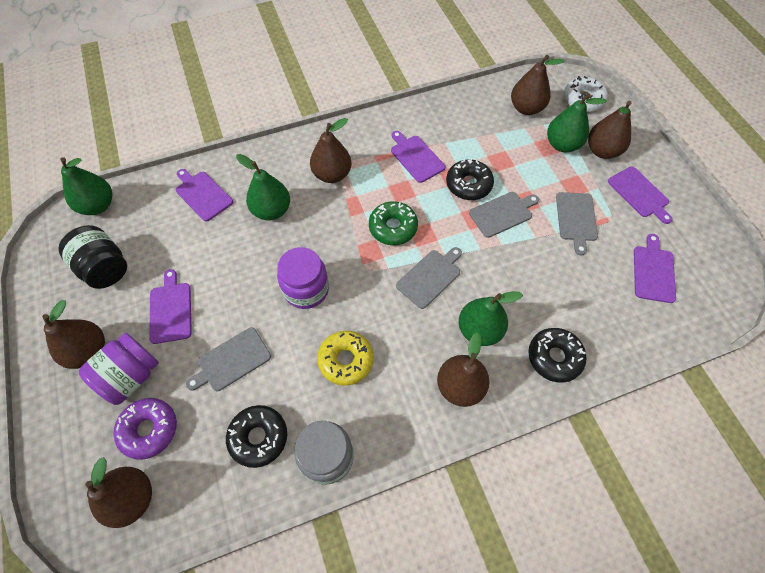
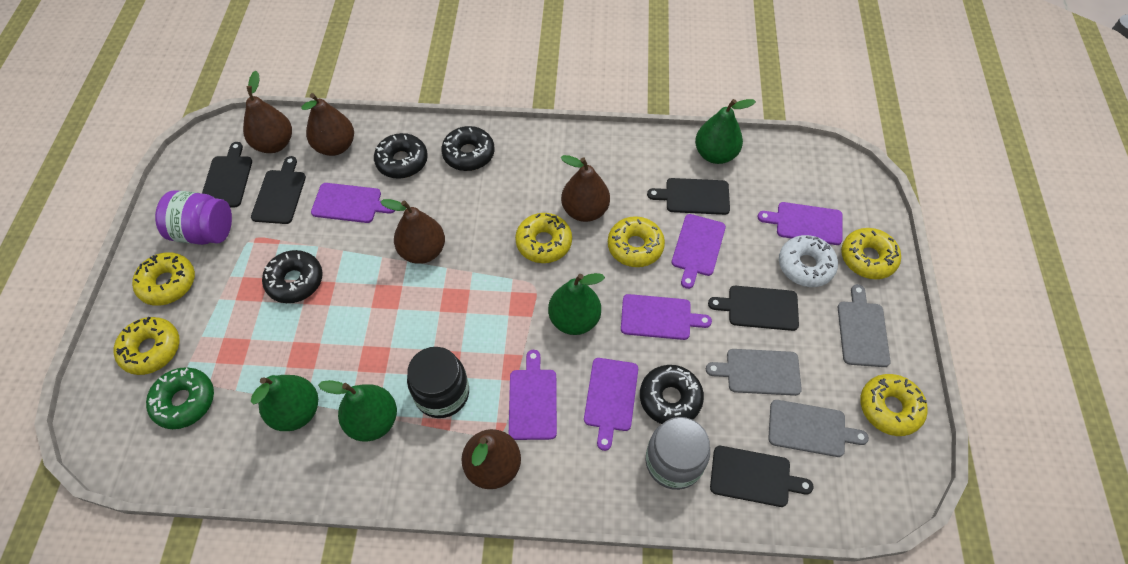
black cutting board: 0 -> 5
black donut: 3 -> 4
brown pear: 6 -> 5
grey cutting board: 4 -> 3
purple cutting board: 5 -> 6
purple donut: 1 -> 0
purple jar: 2 -> 1
yellow donut: 1 -> 6

